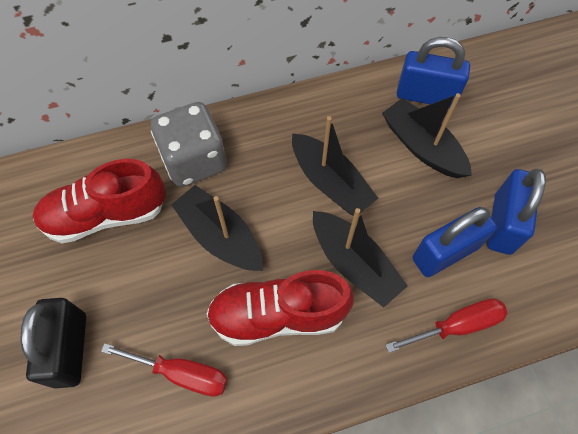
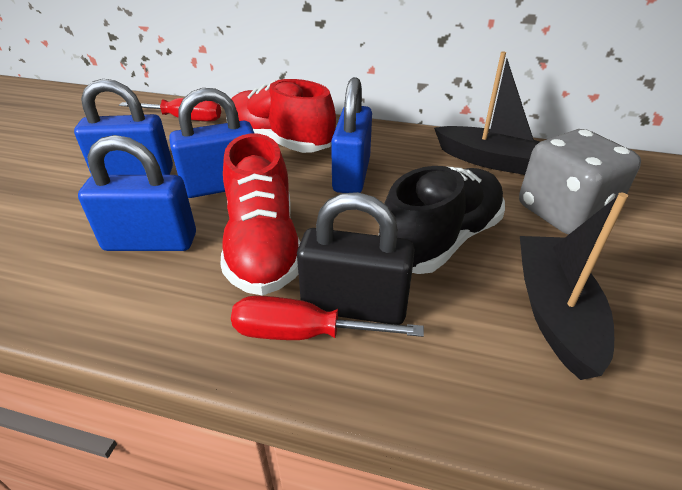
black boat: 4 -> 2
black shoe: 0 -> 1
blue padlock: 3 -> 4

